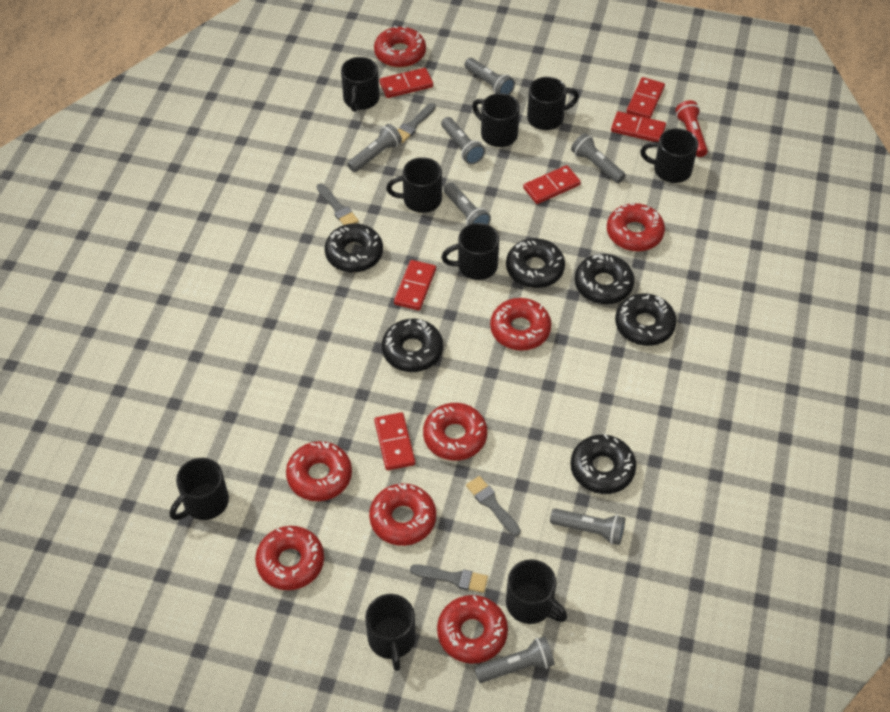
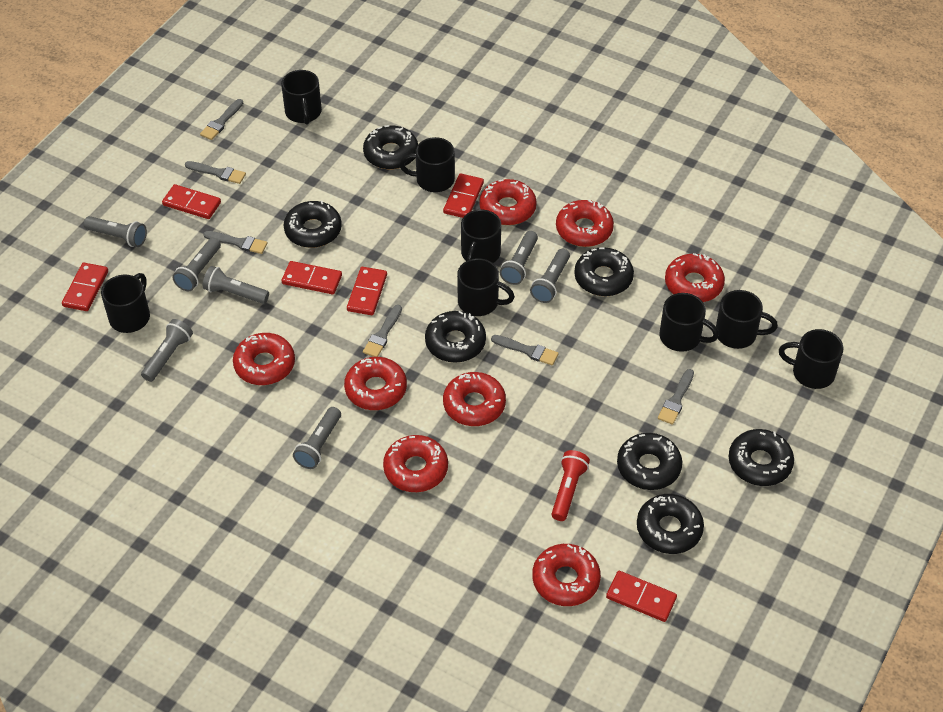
black donut: 6 -> 7
black mug: 9 -> 8
grey brush: 4 -> 6

